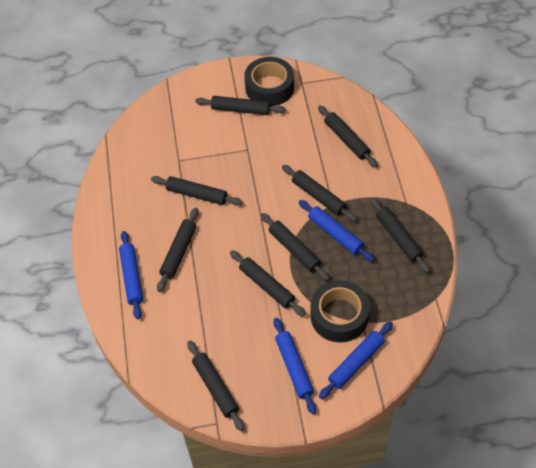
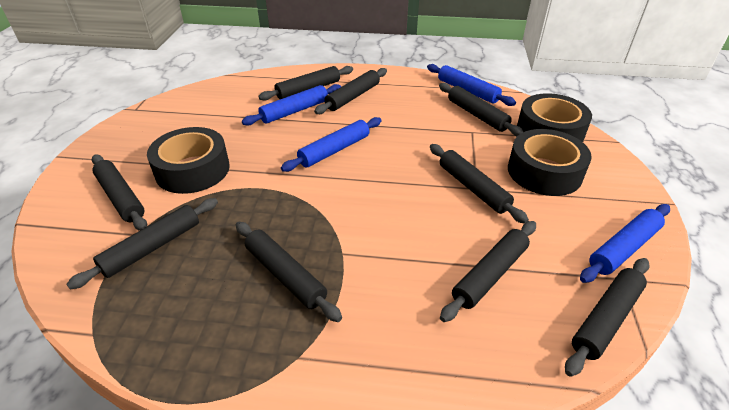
black tape: 2 -> 3

